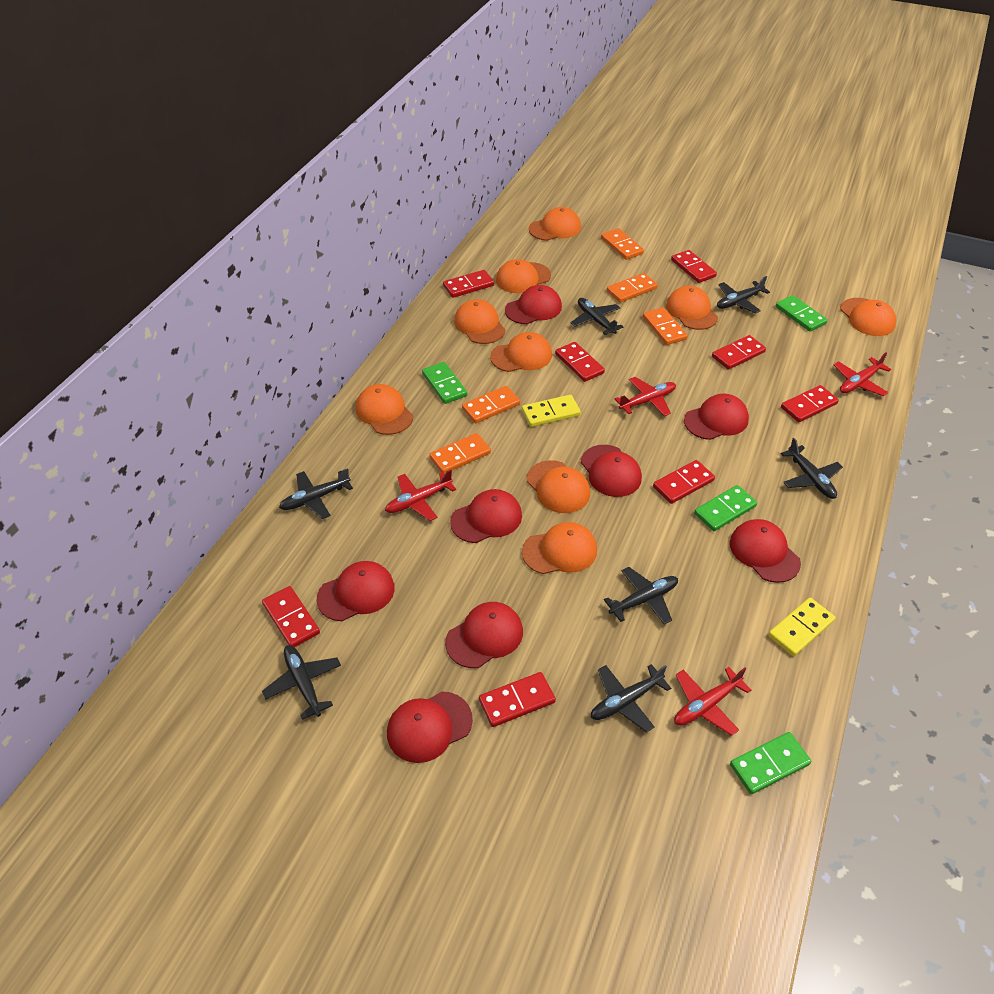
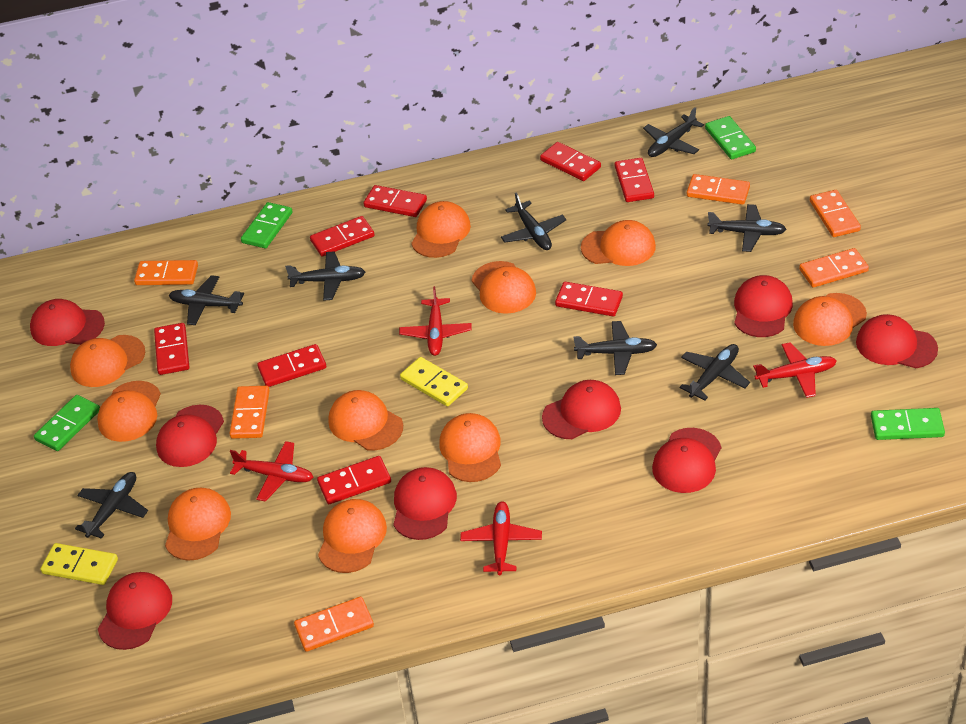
black plane: 7 -> 8
orange cap: 9 -> 10
orange domino: 5 -> 6

